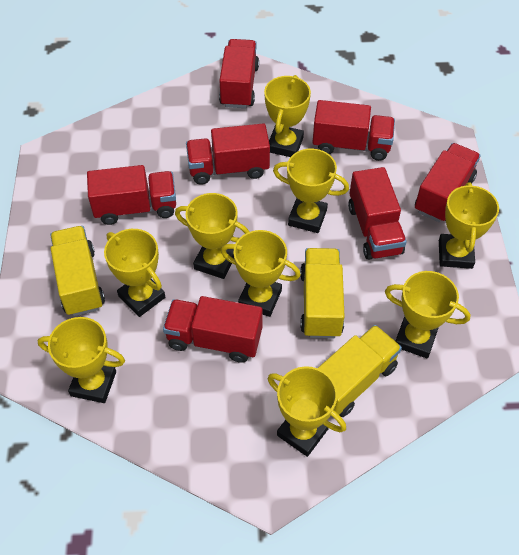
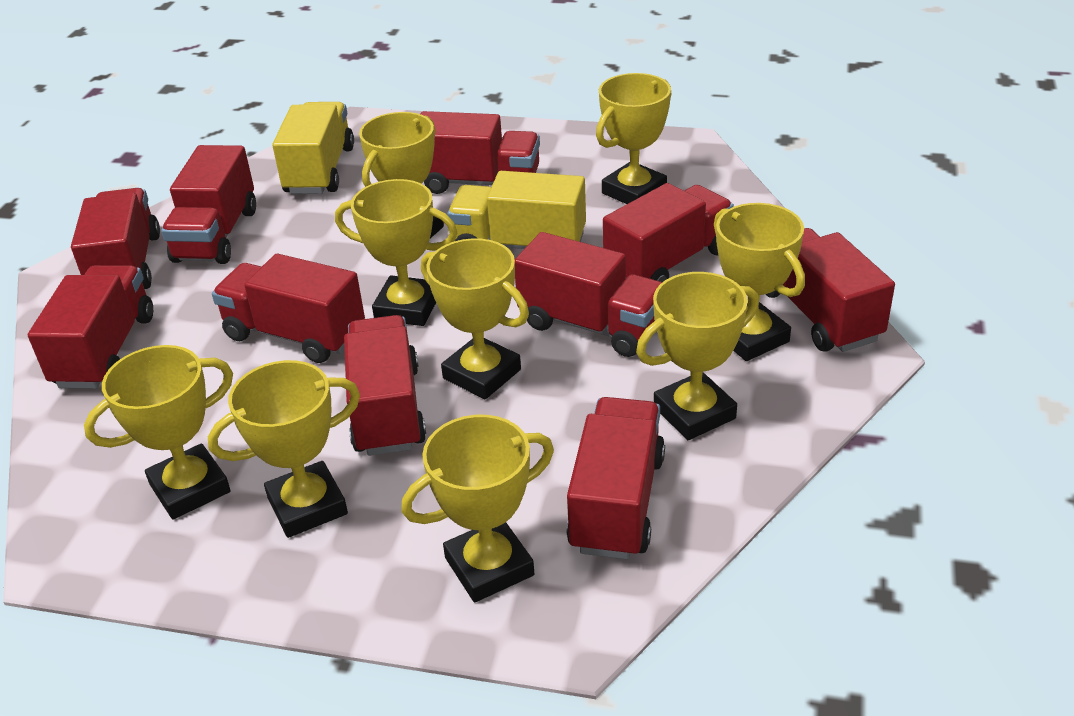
red truck: 7 -> 10
yellow truck: 3 -> 2

